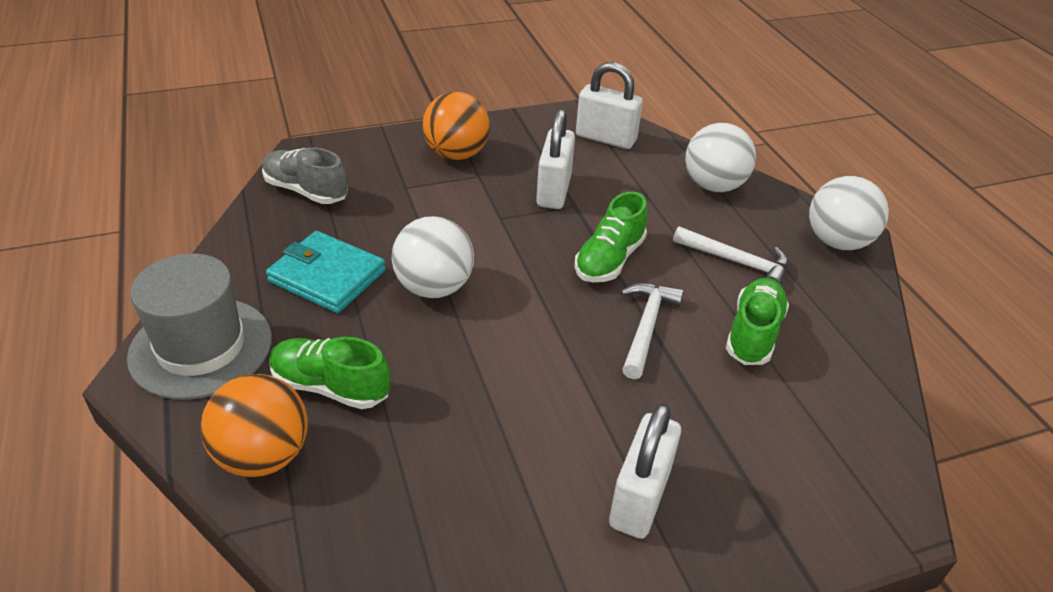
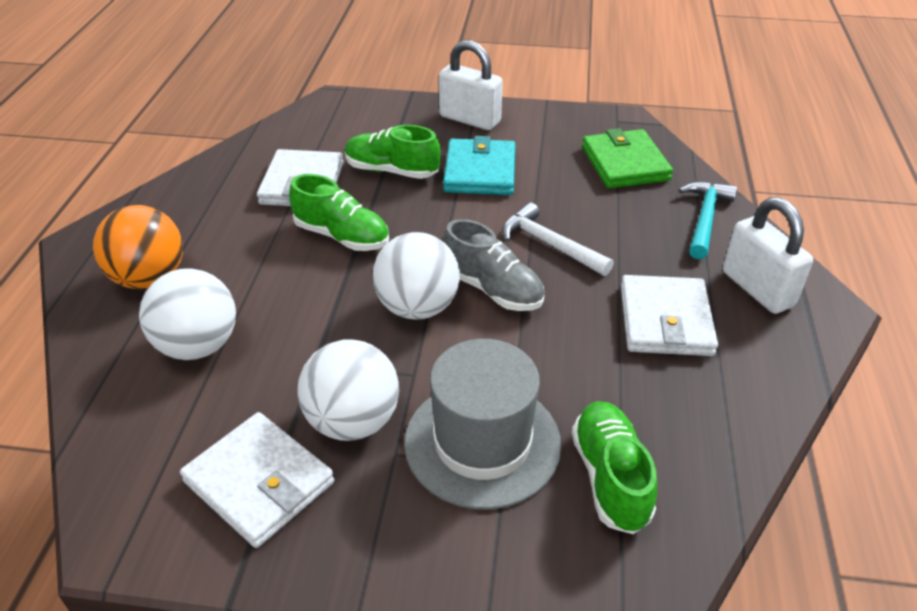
green wallet: 0 -> 1
orange ball: 2 -> 1
turquoise hammer: 0 -> 1
white hammer: 2 -> 1
white padlock: 3 -> 2
white wallet: 0 -> 3

